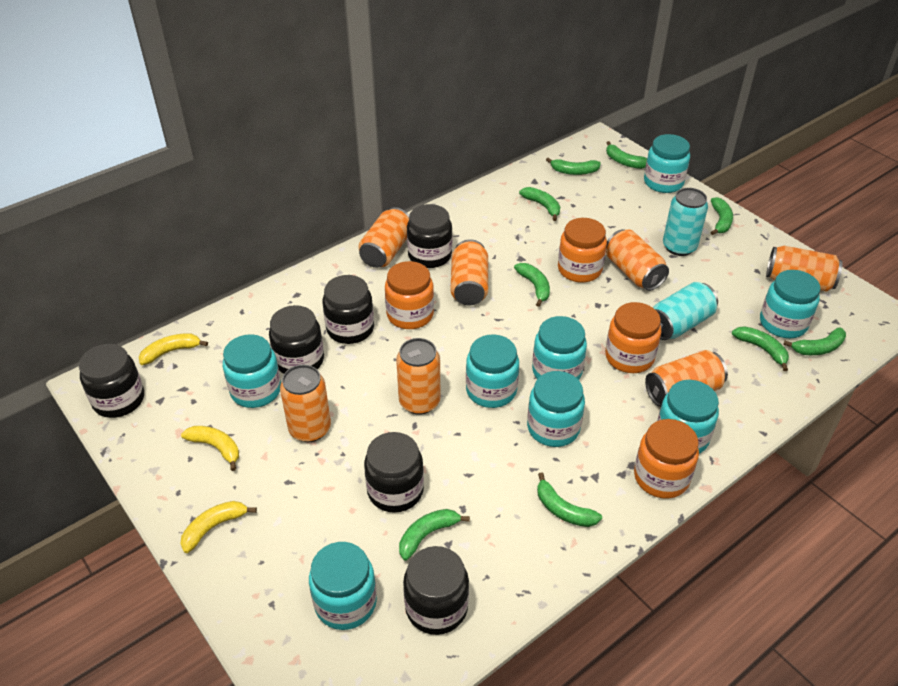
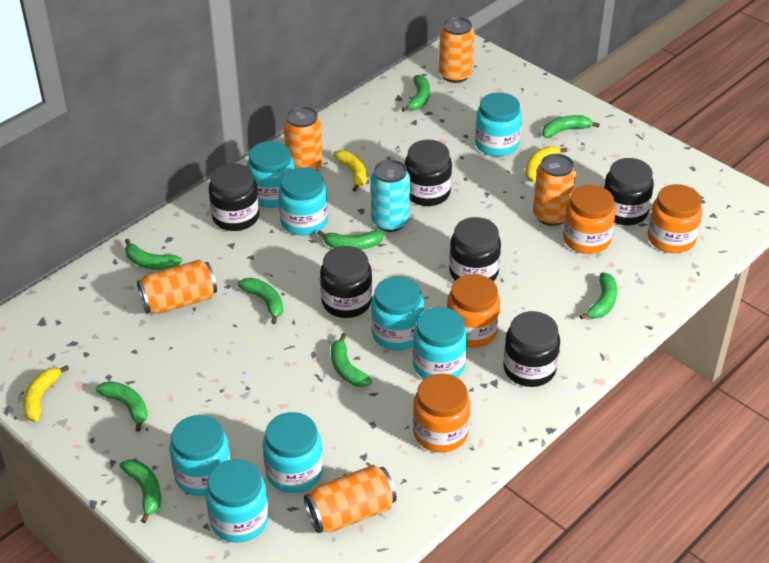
orange can: 7 -> 5
turquoise can: 2 -> 1

